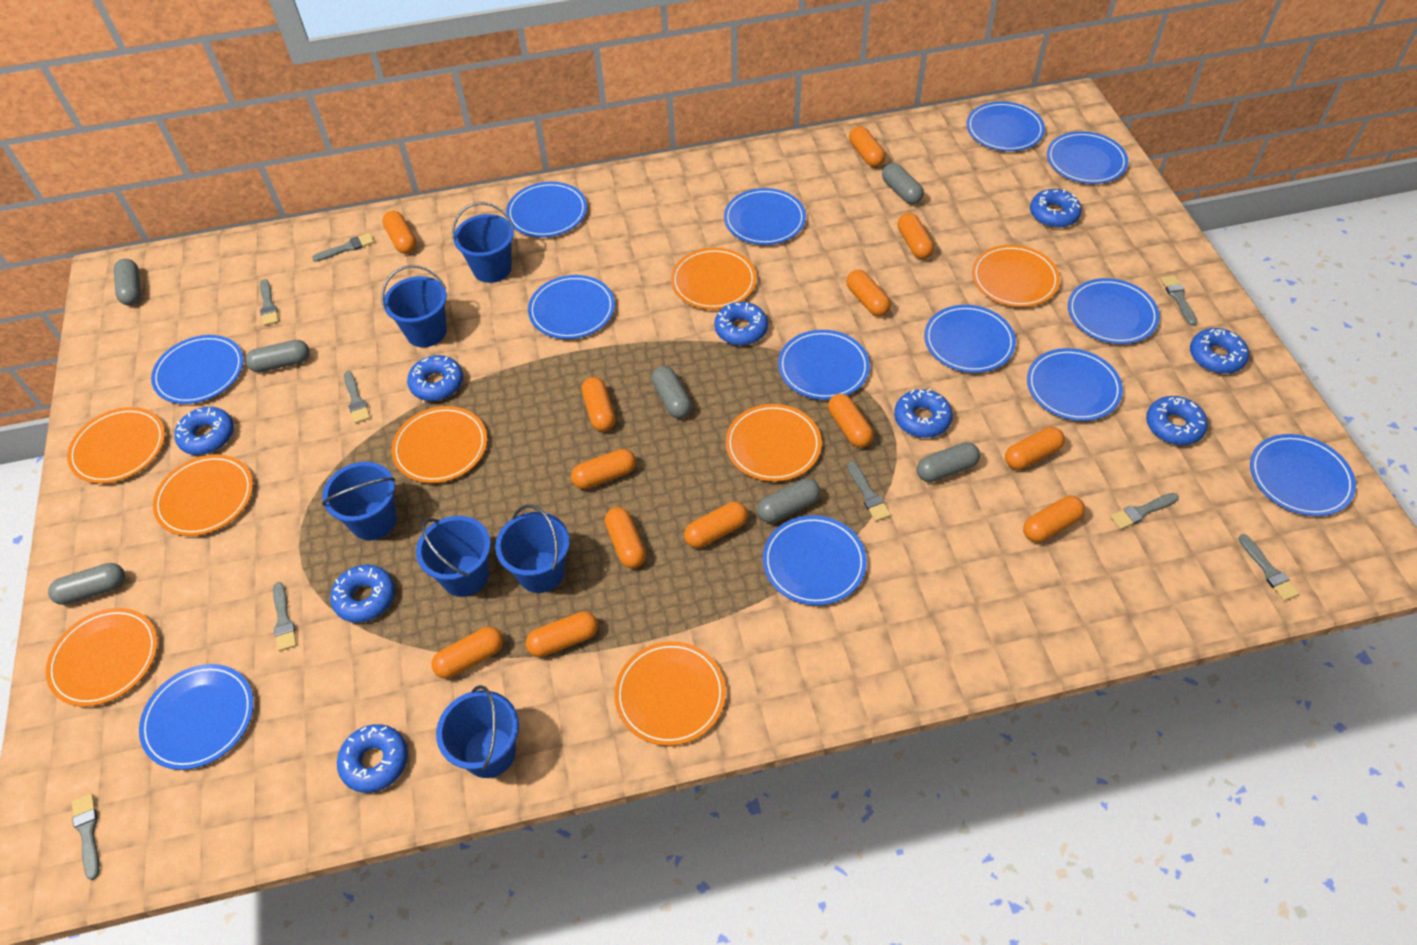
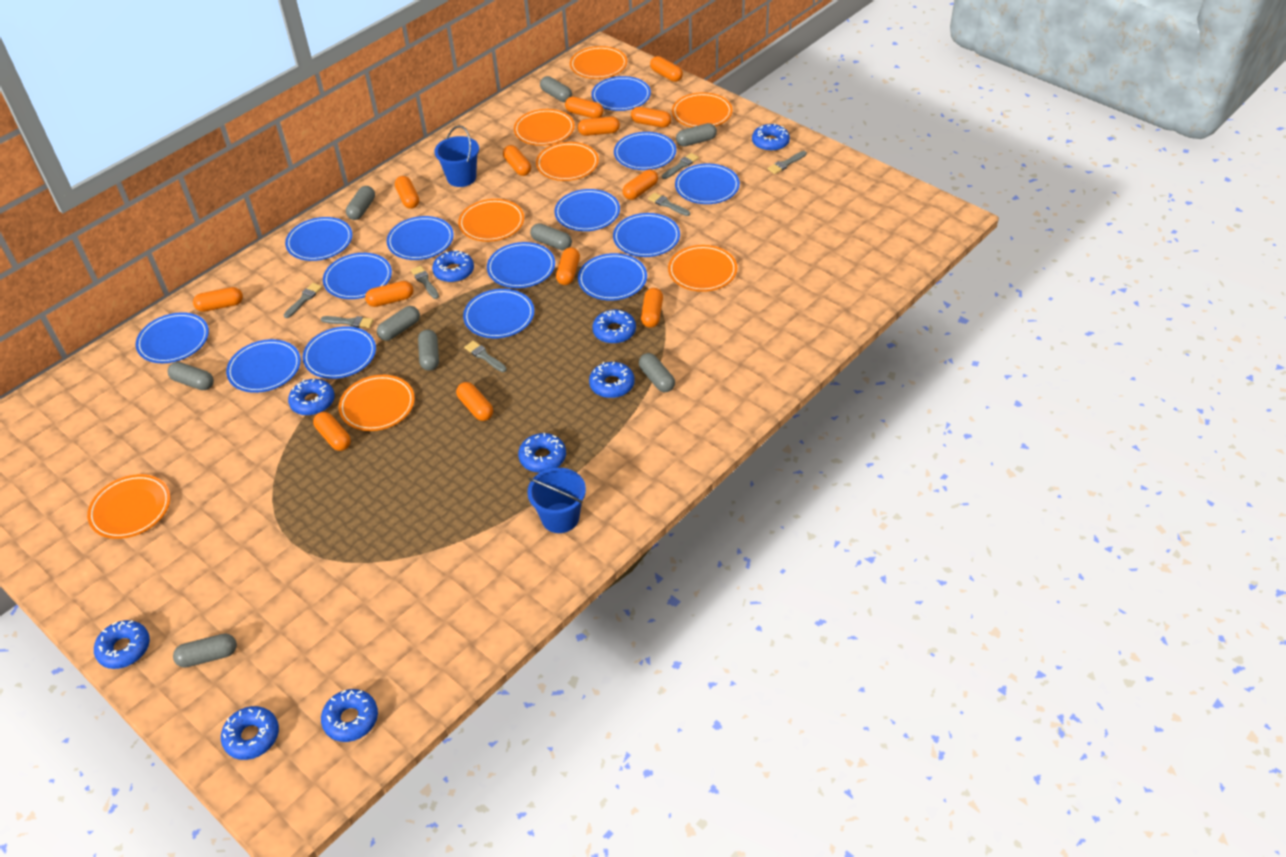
blue bucket: 6 -> 2
blue plate: 13 -> 14
grey brush: 9 -> 7
grey capsule: 7 -> 9

